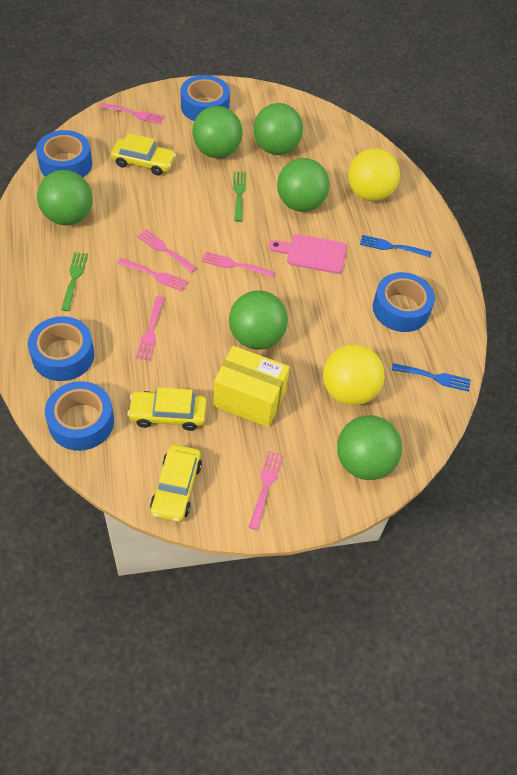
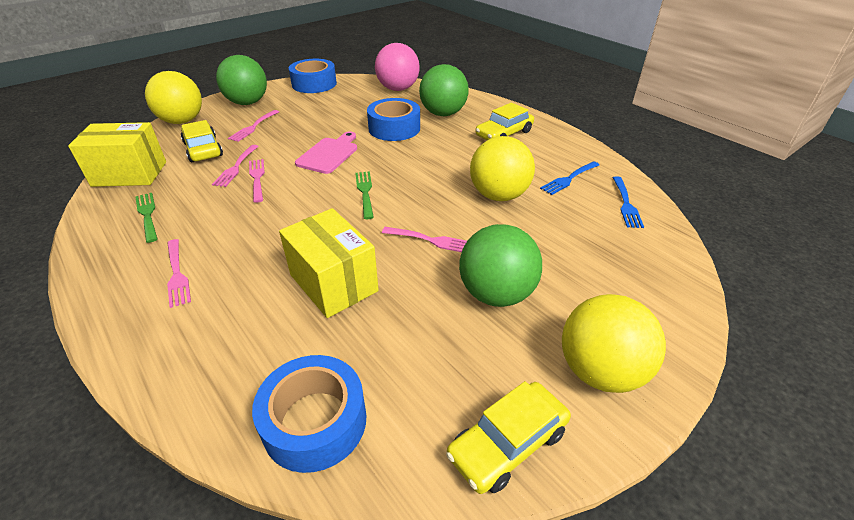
blue tape: 5 -> 3
green ball: 6 -> 3
pink ball: 0 -> 1
pink fork: 6 -> 5
yellow ball: 2 -> 3
yellow box: 1 -> 2

